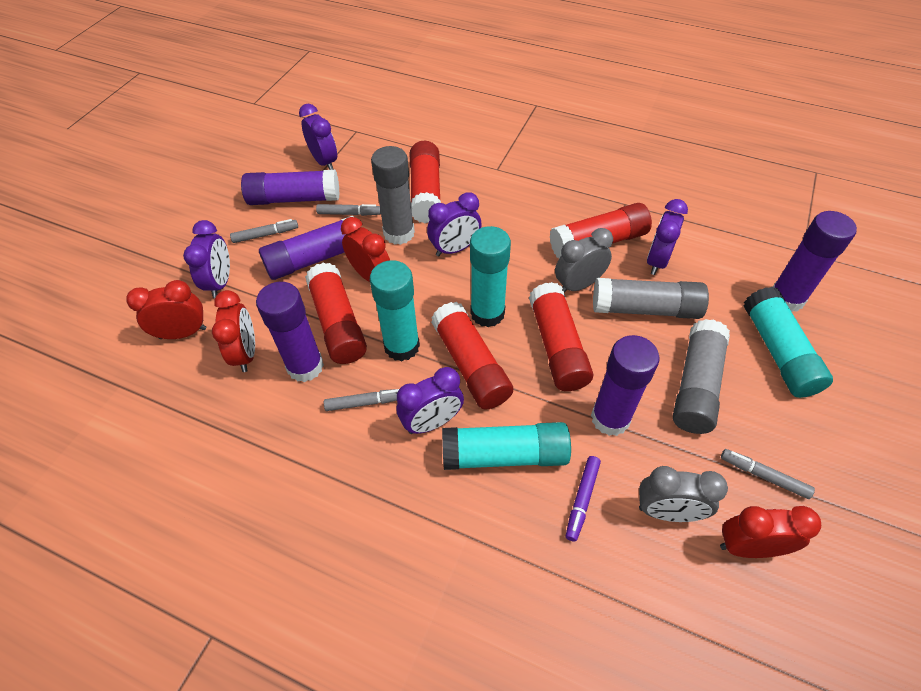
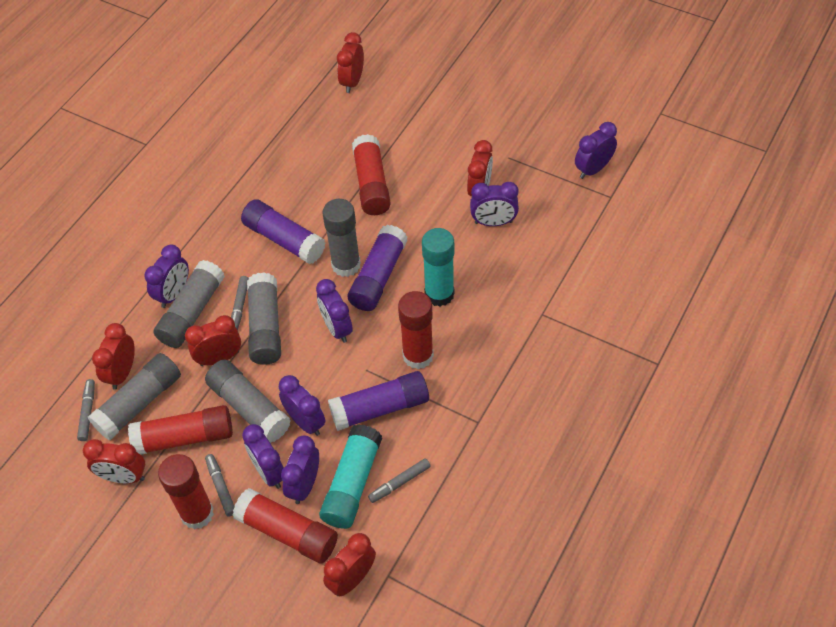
grey clock: 2 -> 0
grey glue stick: 3 -> 5
purple clock: 5 -> 7
purple glue stick: 5 -> 3
purple marker: 1 -> 0
red clock: 4 -> 6
turquoise glue stick: 4 -> 2

